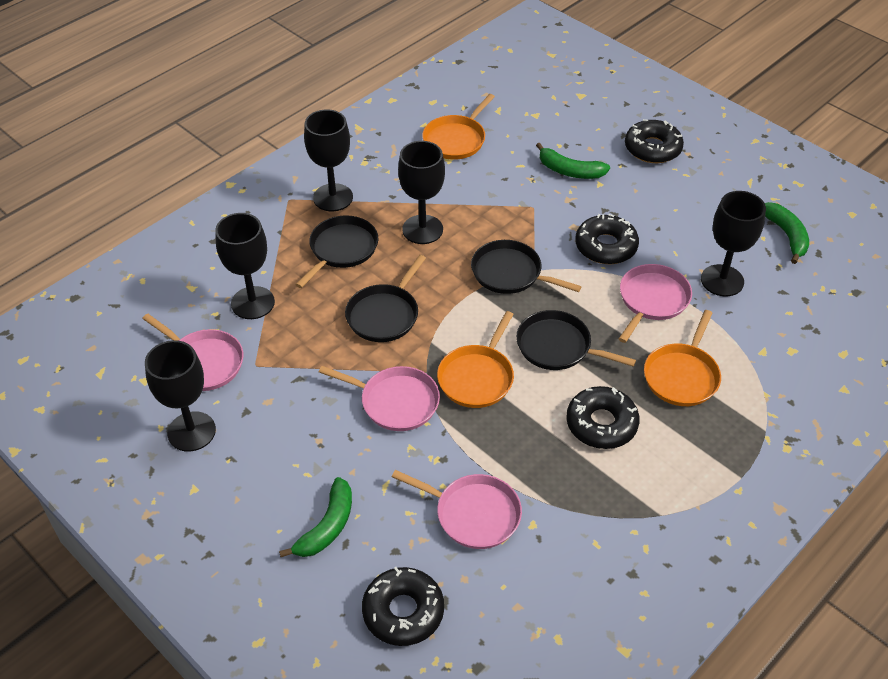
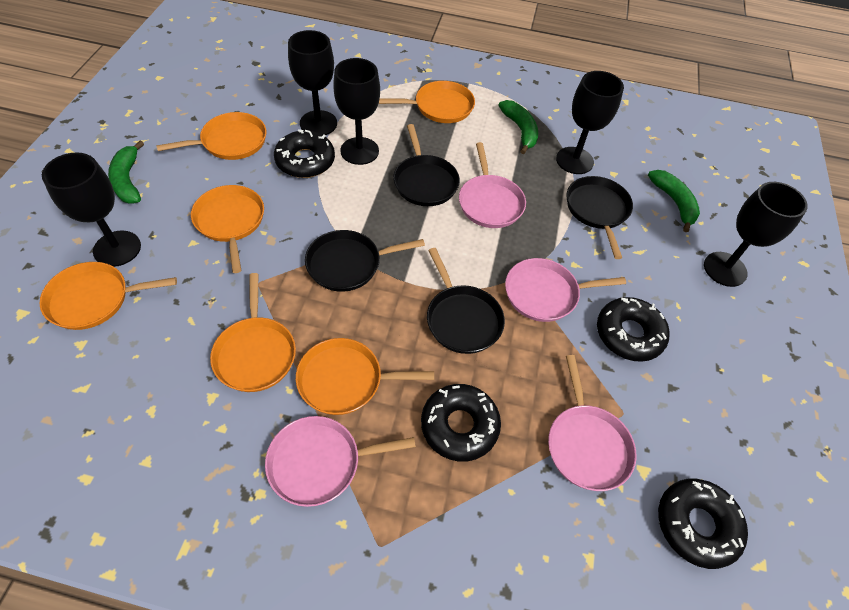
orange pan: 3 -> 6

